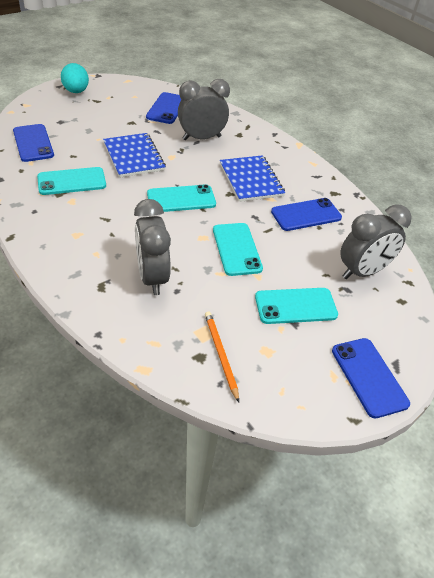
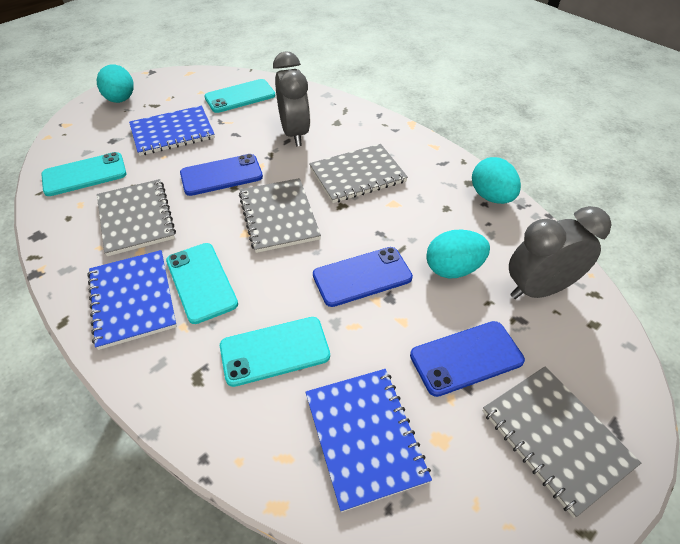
blue notebook: 2 -> 3
blue phone: 4 -> 3
grey clock: 3 -> 2
grey notebook: 0 -> 4
orange pencil: 1 -> 0
turquoise egg: 1 -> 3

